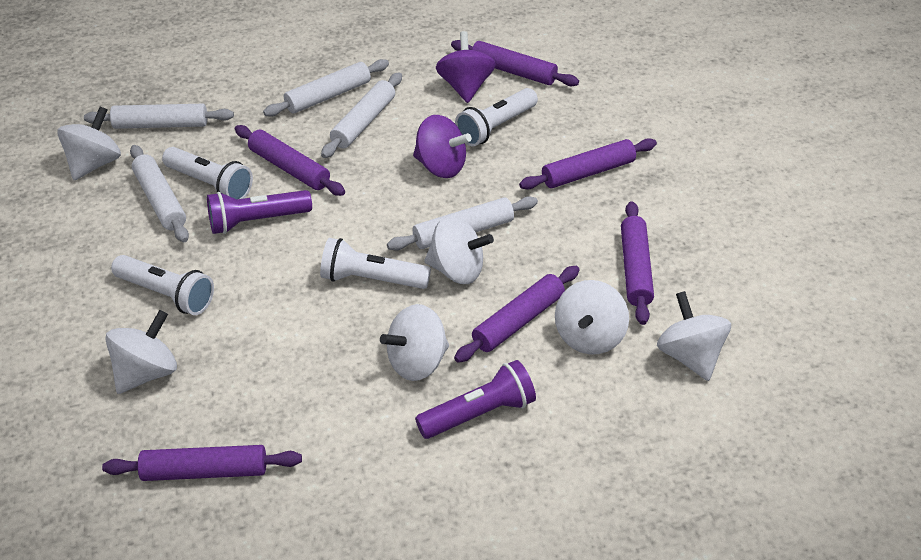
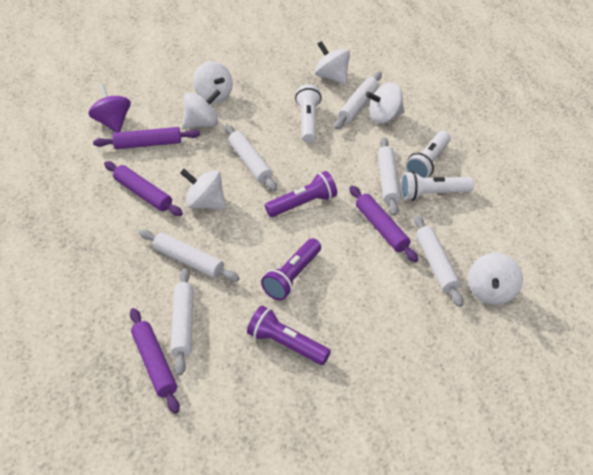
purple flashlight: 2 -> 3
purple rolling pin: 6 -> 4
purple spinning top: 2 -> 1
white flashlight: 4 -> 3
white rolling pin: 5 -> 6

